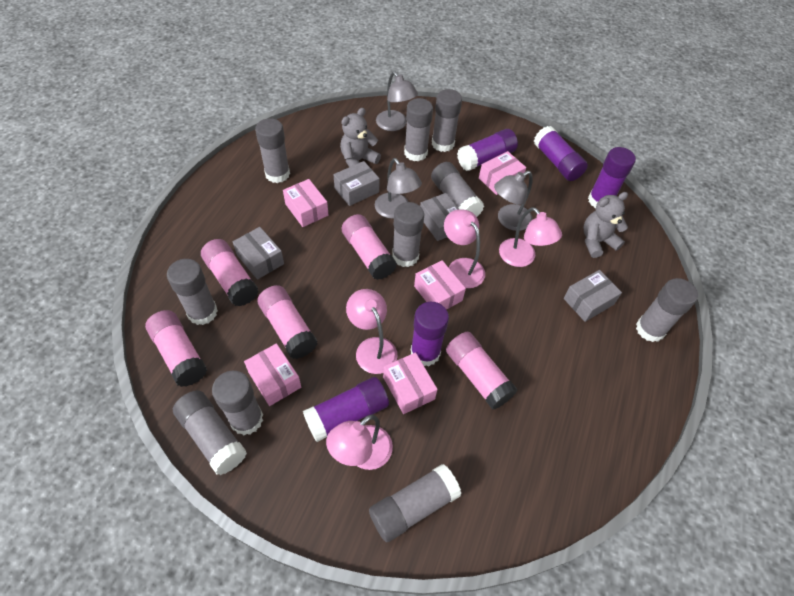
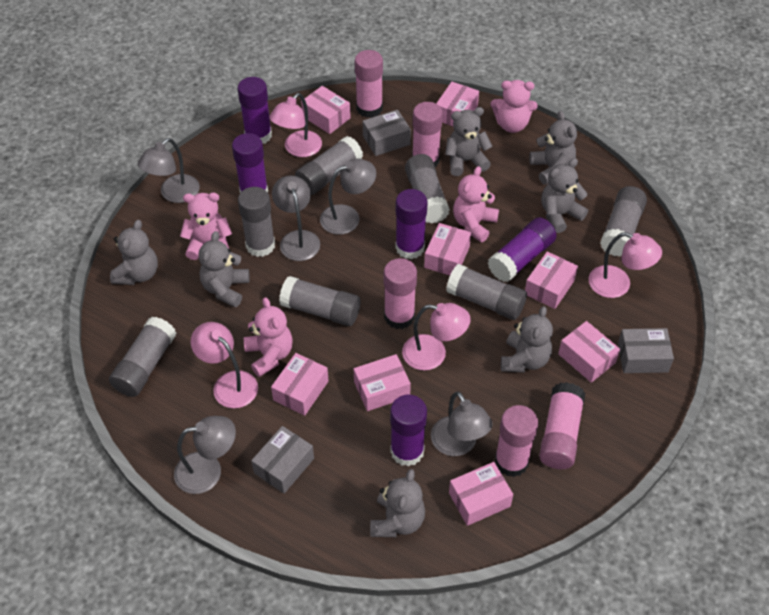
grey box: 4 -> 3
grey glue stick: 10 -> 7
grey lamp: 3 -> 5
grey teddy bear: 2 -> 7
pink box: 5 -> 8
pink teddy bear: 0 -> 4

